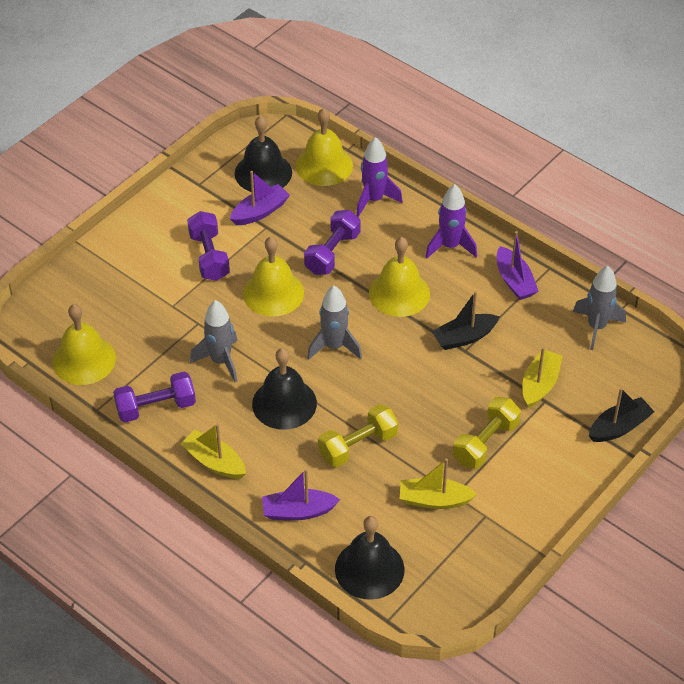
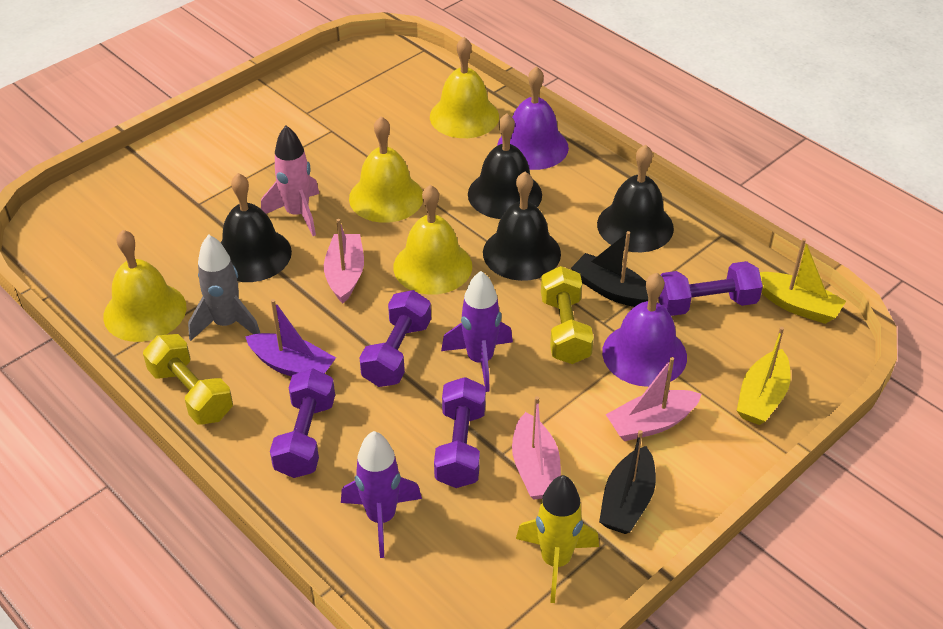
black bell: 3 -> 4
grey rocket: 3 -> 1
pink boat: 0 -> 3
pink rocket: 0 -> 1
purple bell: 0 -> 2
purple boat: 3 -> 1
purple dumbbell: 3 -> 4
yellow boat: 3 -> 2
yellow rocket: 0 -> 1

